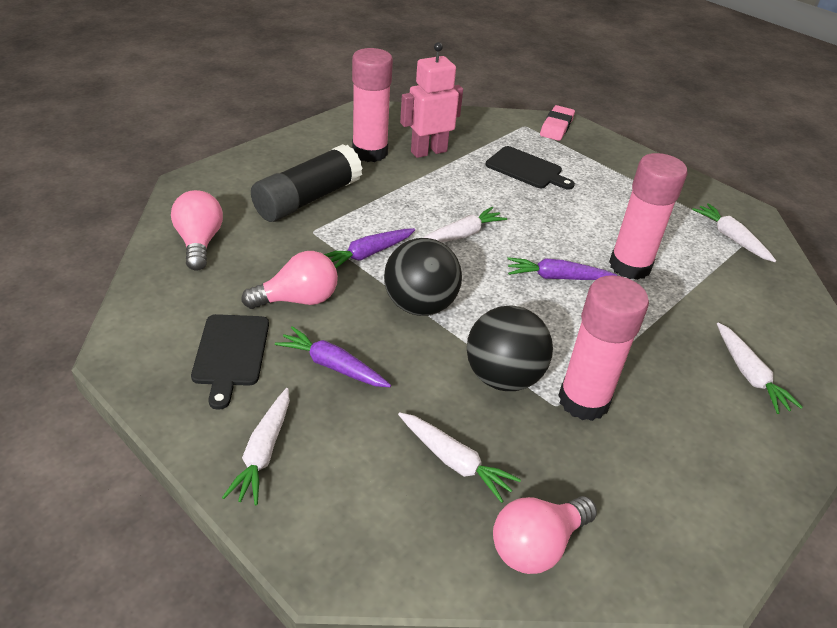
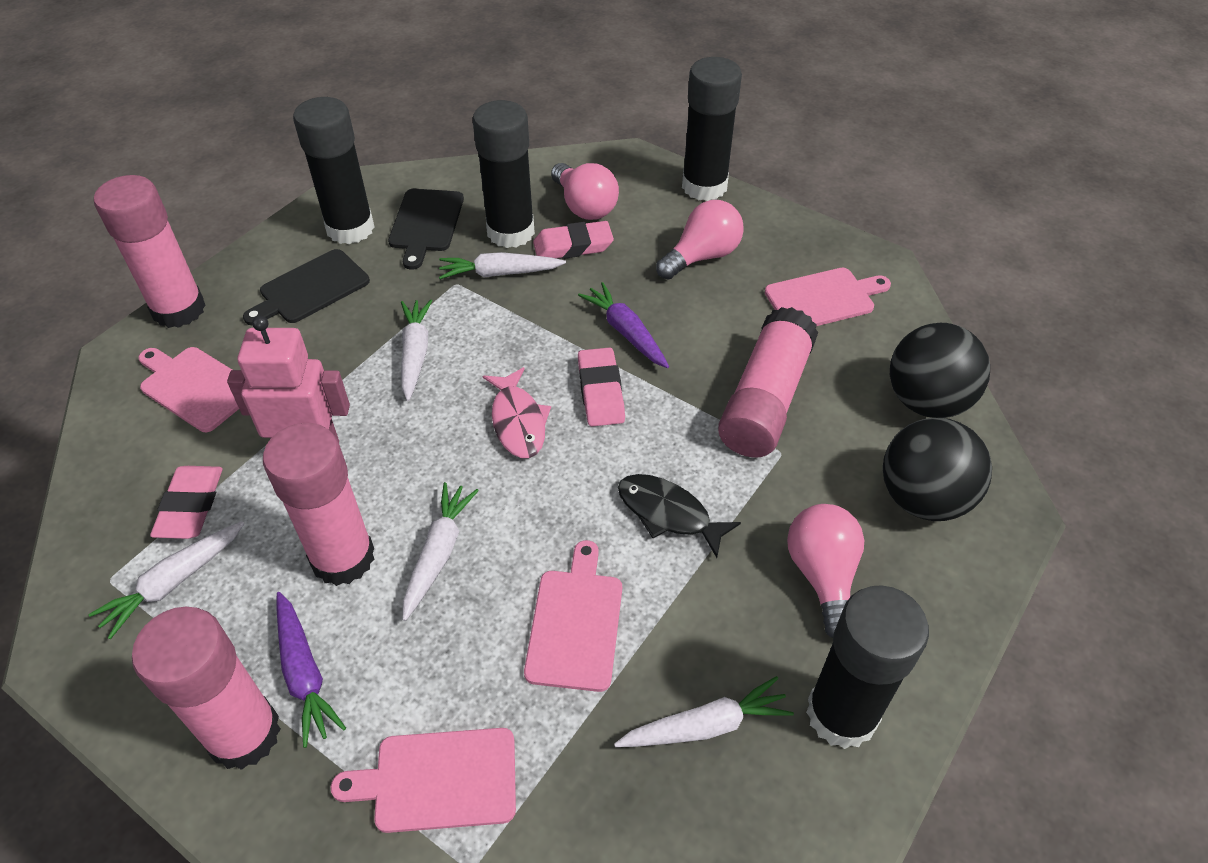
black fish: 0 -> 1
black glue stick: 1 -> 4
pink cutting board: 0 -> 4
pink eraser: 1 -> 3
pink fish: 0 -> 1
pink glue stick: 3 -> 4
purple carrot: 3 -> 2

